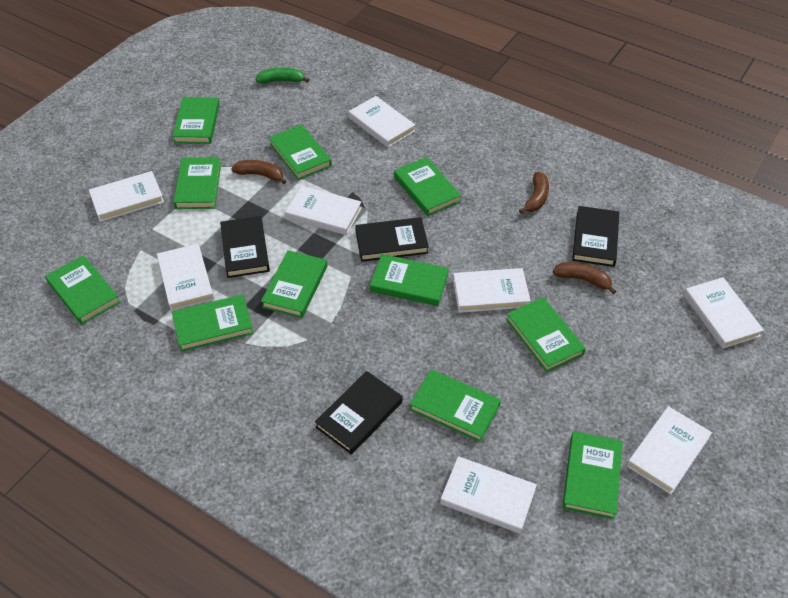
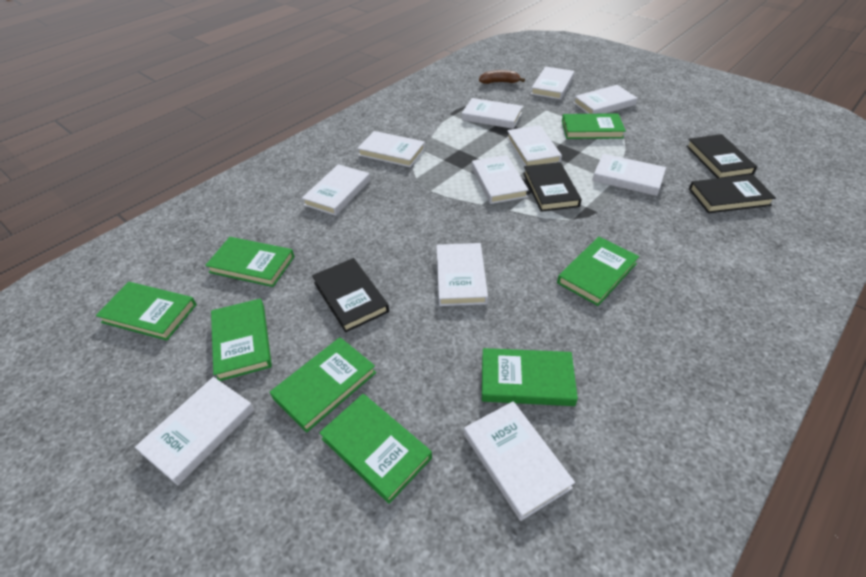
brown banana: 3 -> 1
green banana: 1 -> 0
green book: 11 -> 8
white book: 8 -> 11

